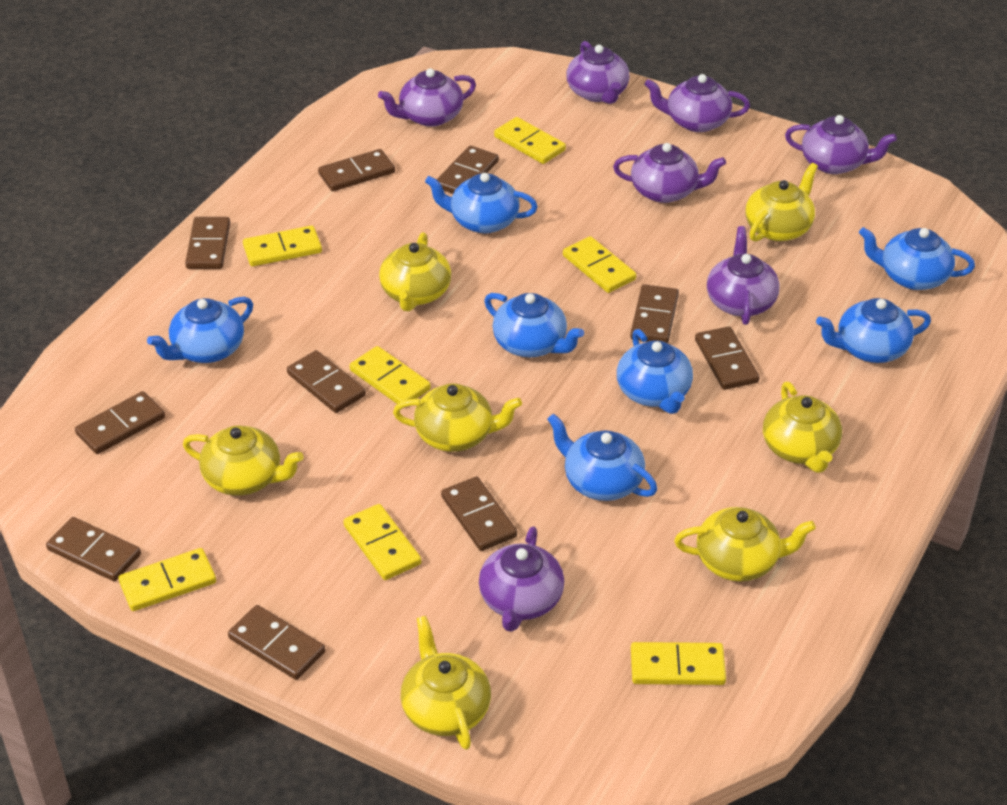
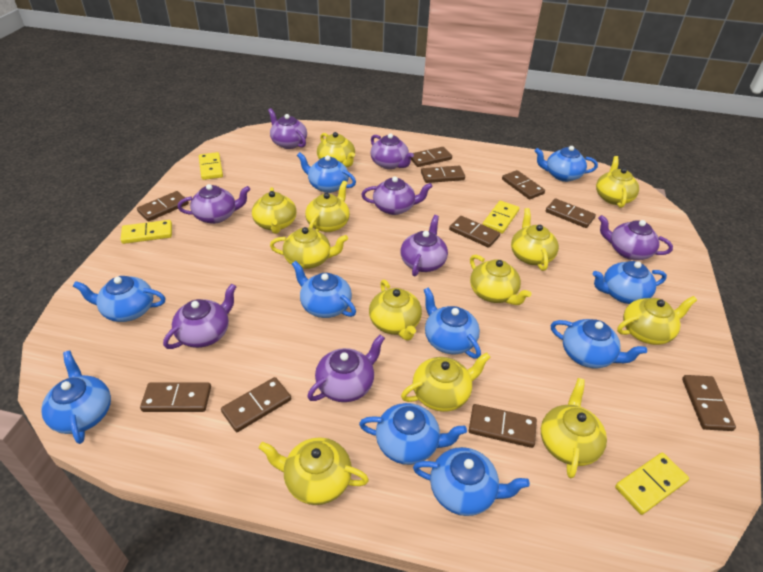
blue teapot: 7 -> 10
purple teapot: 7 -> 8
yellow domino: 7 -> 4
yellow teapot: 7 -> 12

